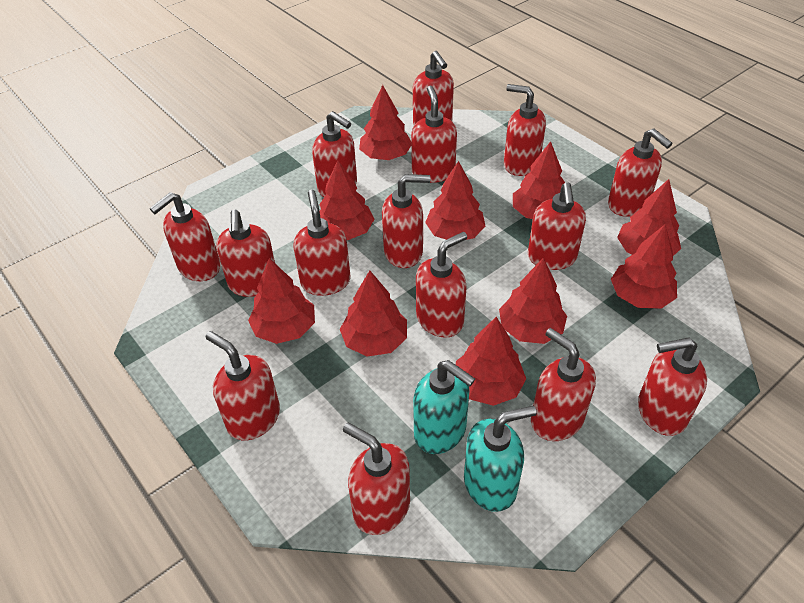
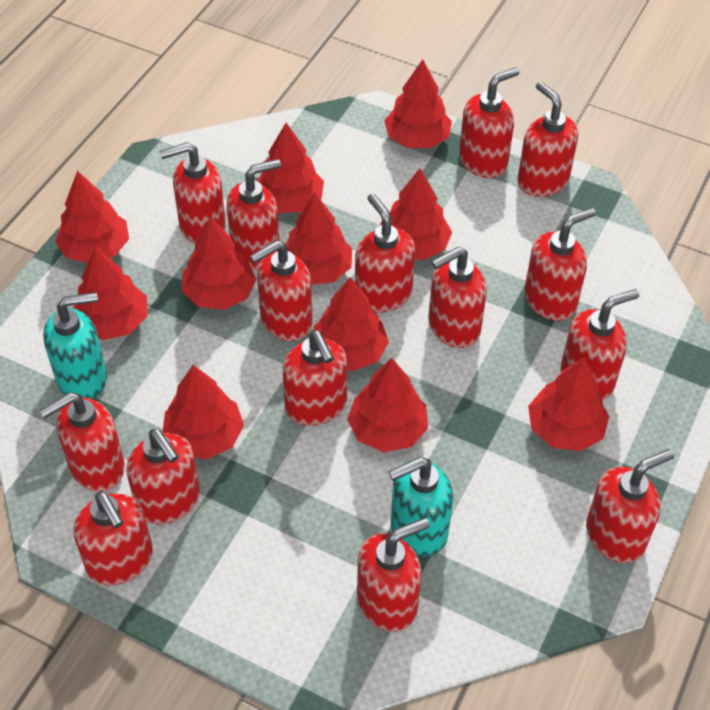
red tree: 10 -> 11

